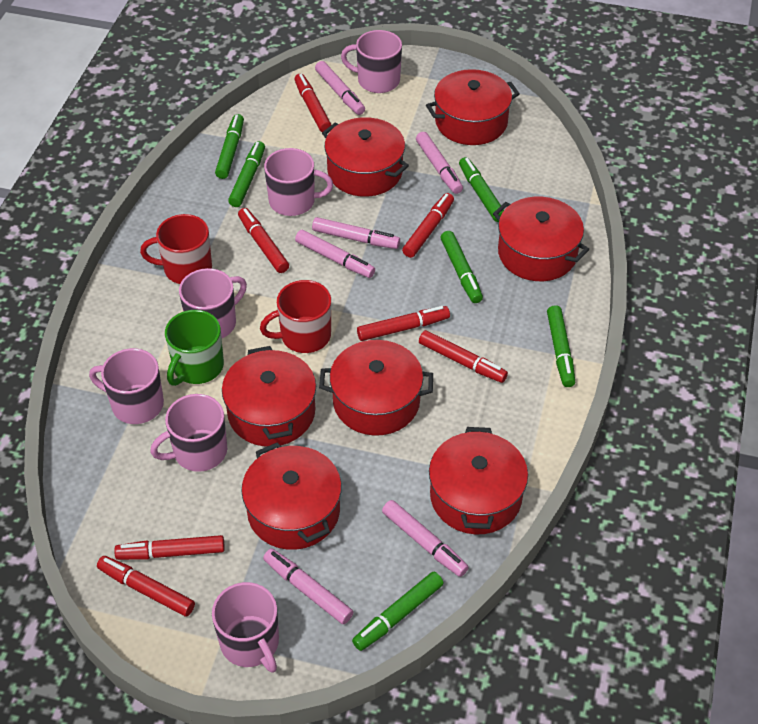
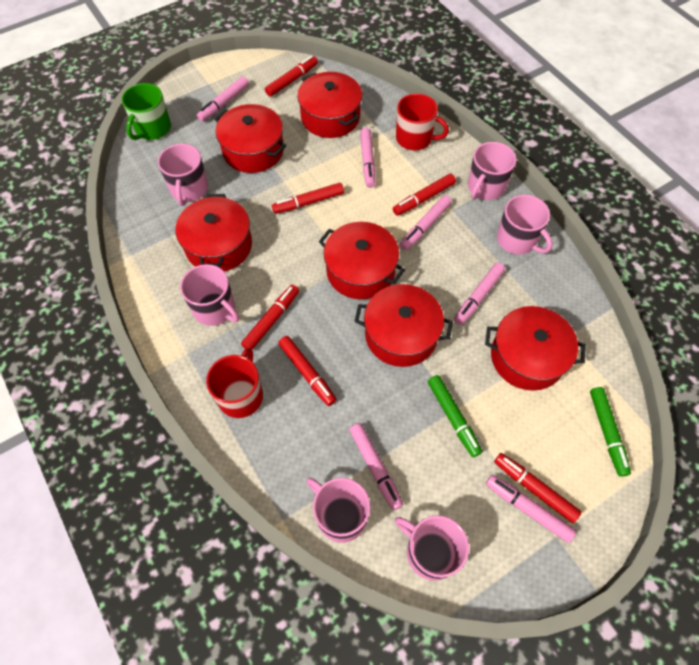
green marker: 6 -> 2
red marker: 7 -> 6
red pot: 7 -> 6

